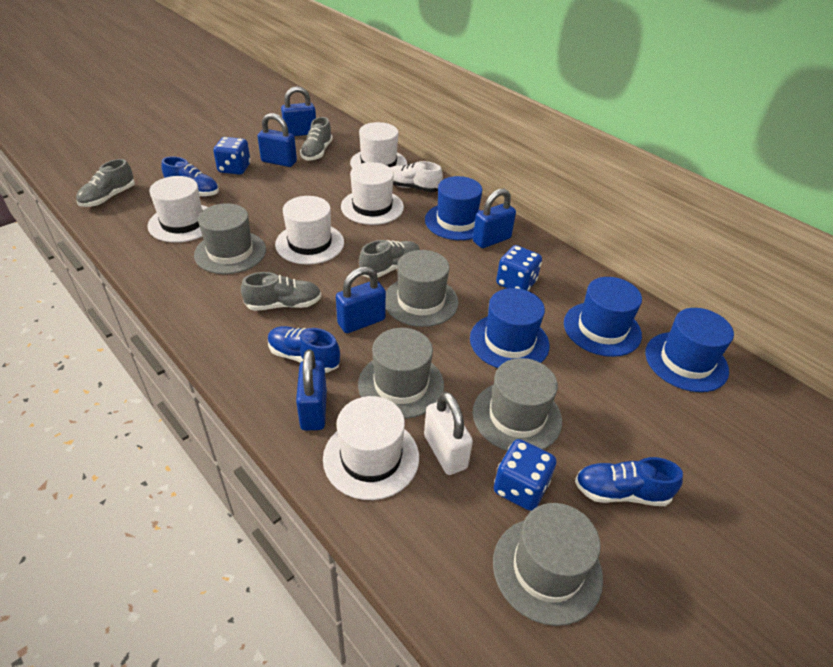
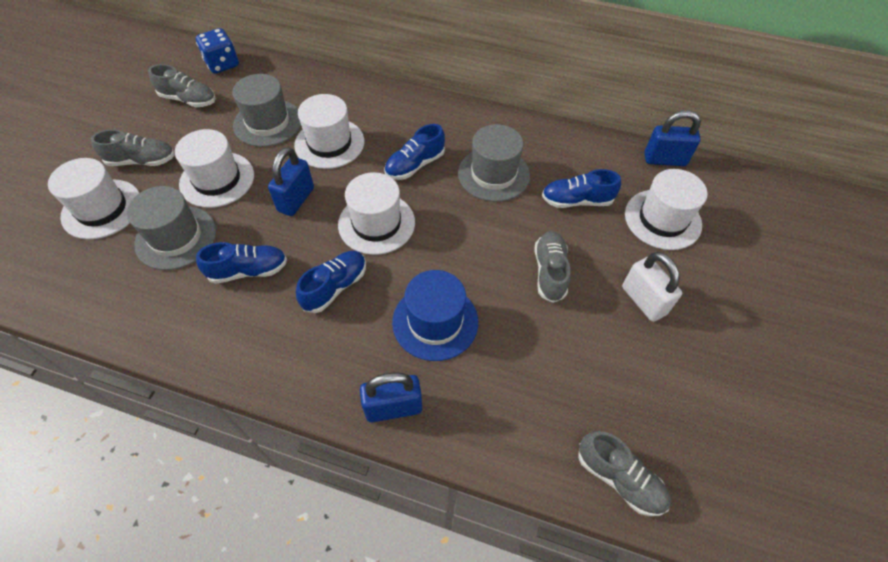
blue dice: 3 -> 1
blue hat: 4 -> 1
blue padlock: 5 -> 3
blue shoe: 3 -> 4
grey hat: 5 -> 3
white shoe: 1 -> 0

